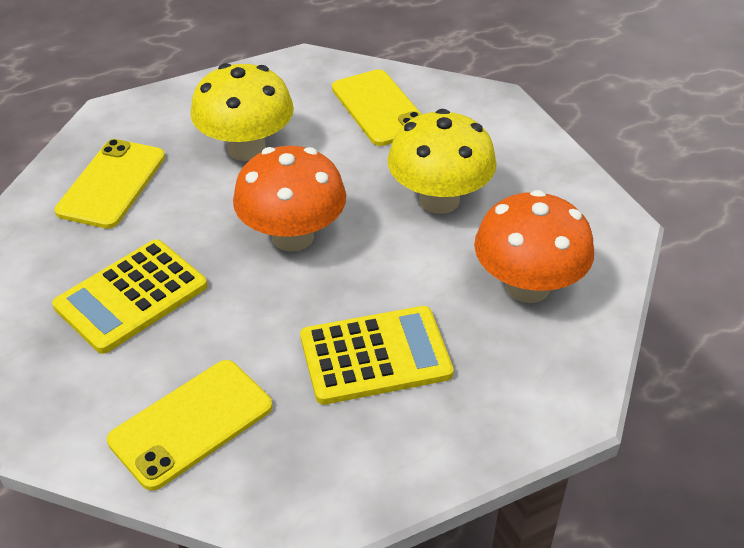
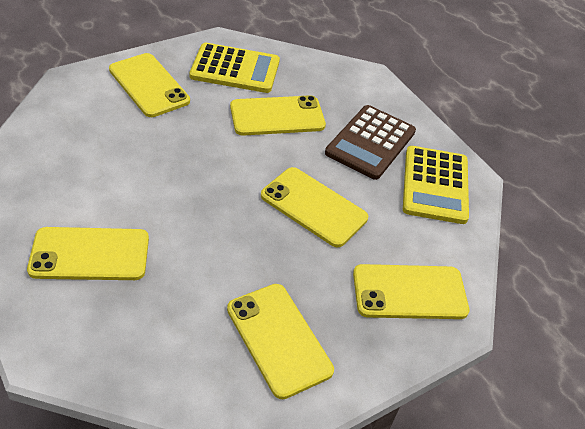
brown calculator: 0 -> 1
orange mushroom: 2 -> 0
yellow mushroom: 2 -> 0
yellow phone: 3 -> 6

